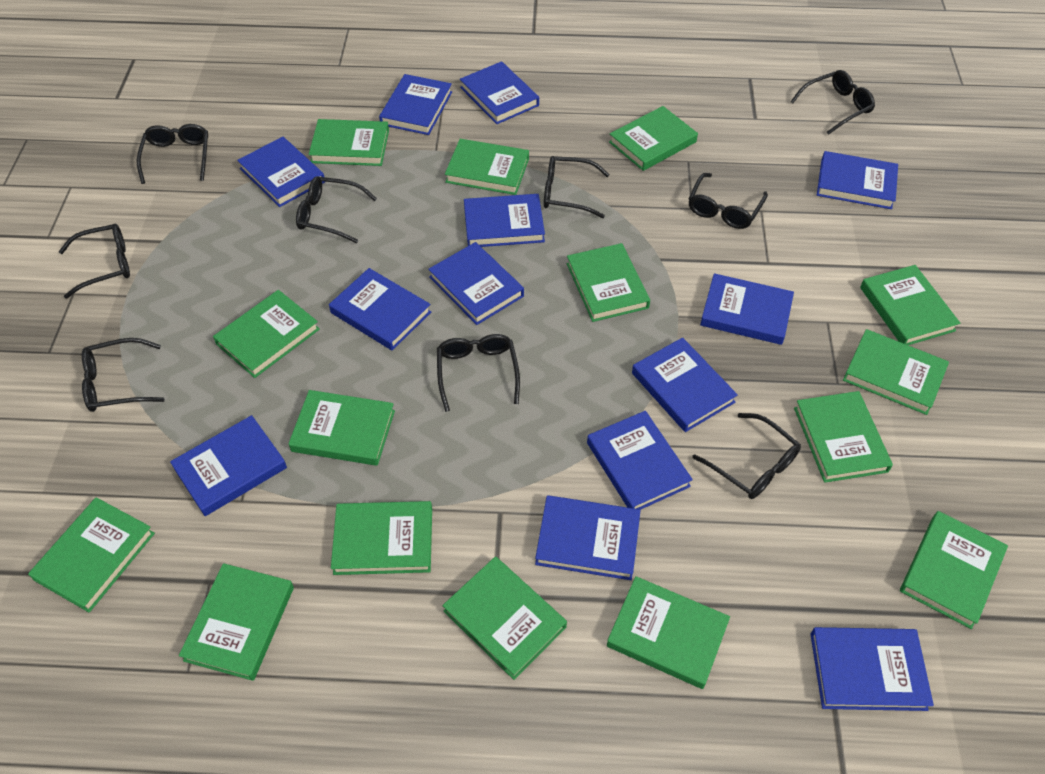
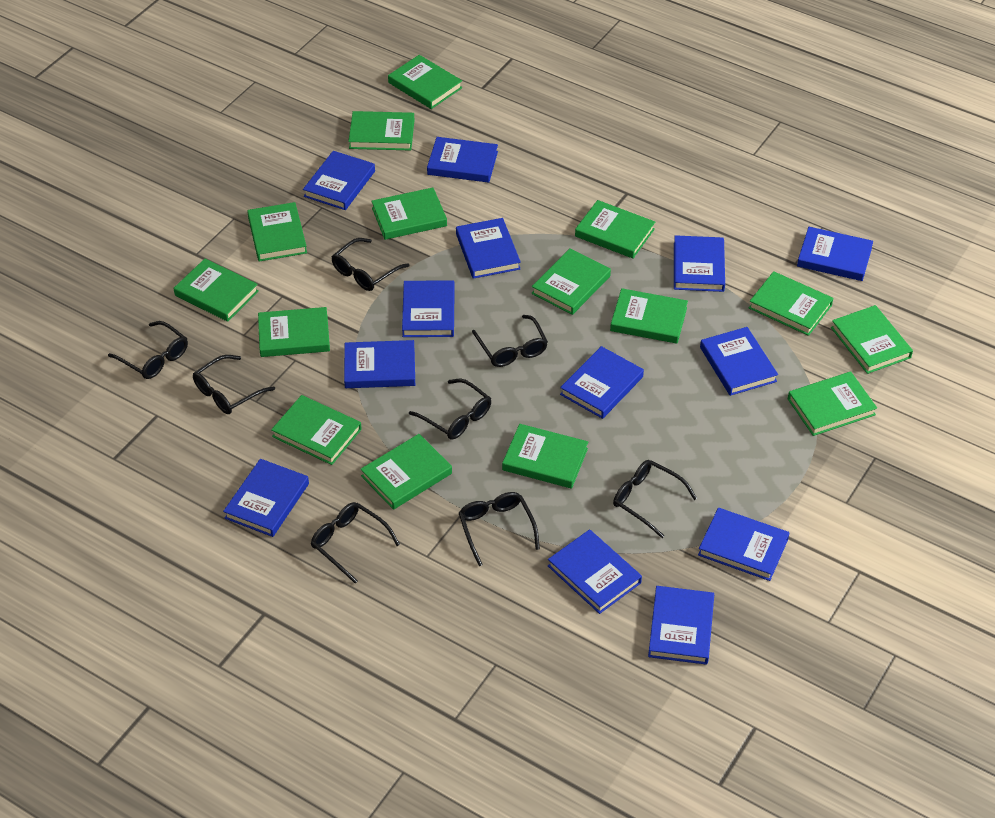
black glasses: 9 -> 8

